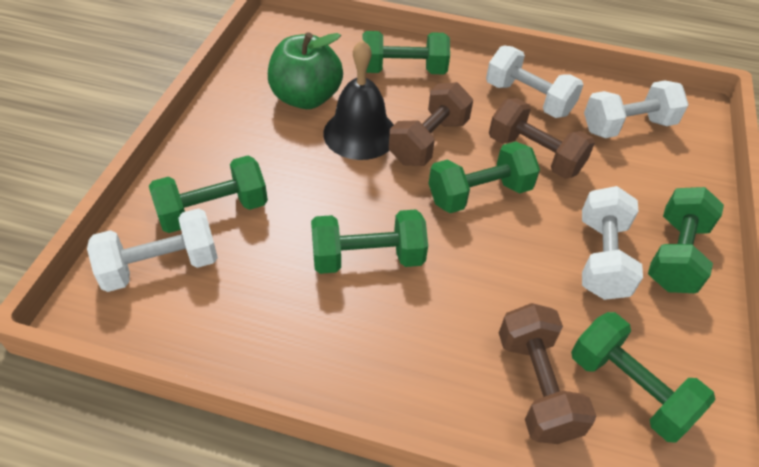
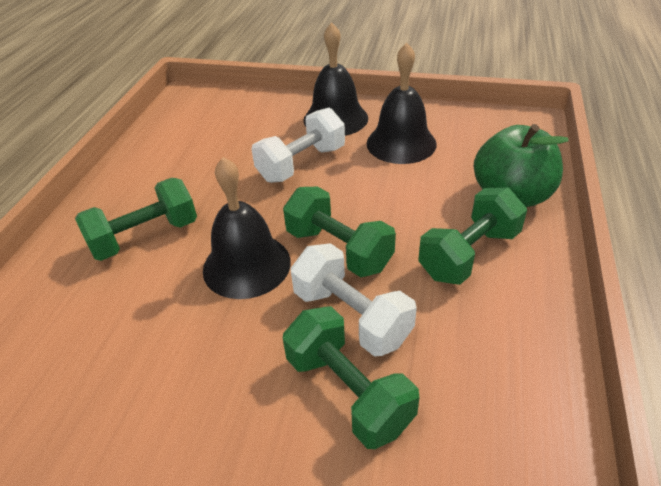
black bell: 1 -> 3
brown dumbbell: 3 -> 0
green dumbbell: 6 -> 4
white dumbbell: 4 -> 2

